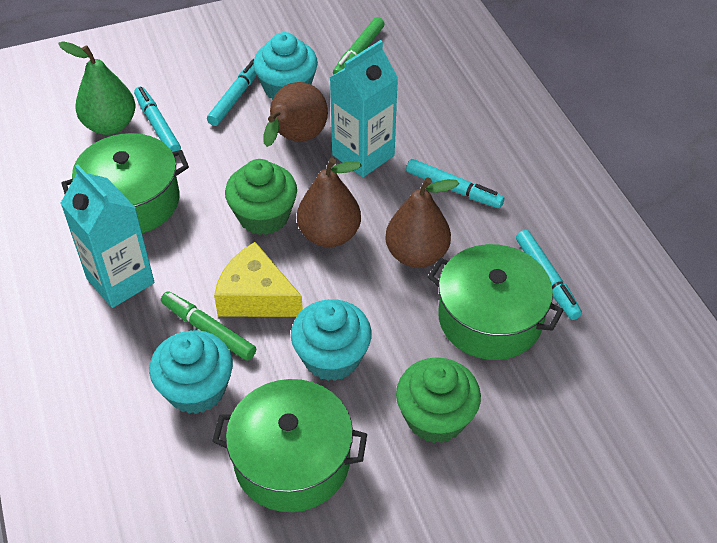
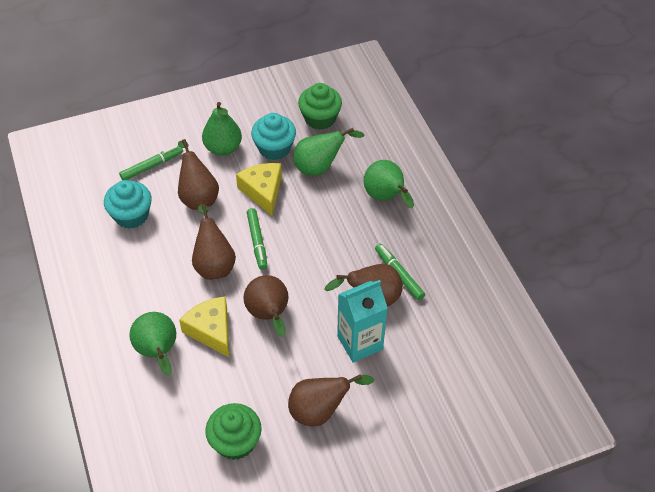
brown pear: 3 -> 5
green marker: 2 -> 3
green pear: 1 -> 4
green pot: 3 -> 0
turquoise carton: 2 -> 1
turquoise cupcake: 3 -> 2
turquoise marker: 4 -> 0
yellow cheese: 1 -> 2

